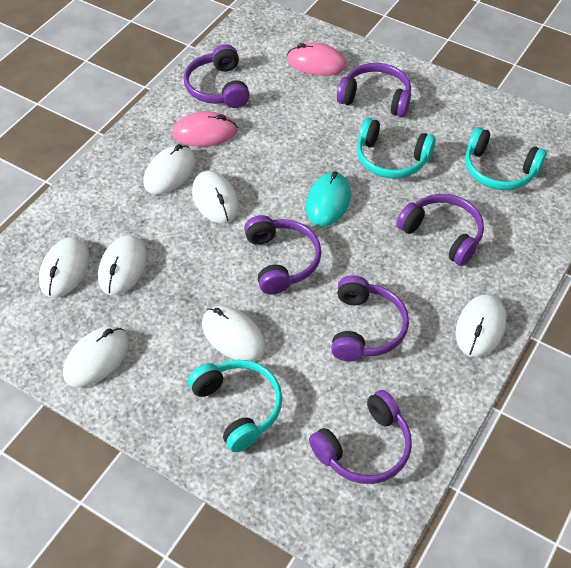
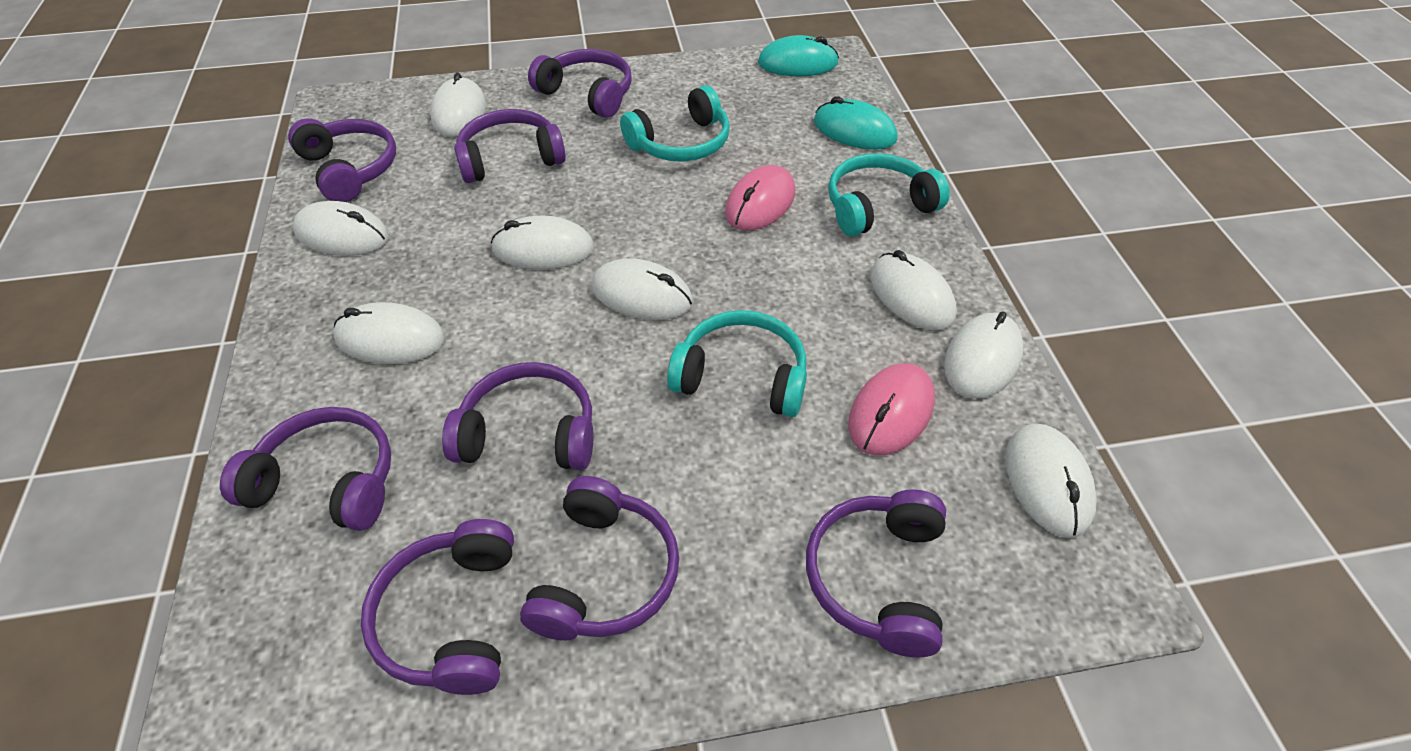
purple headphones: 6 -> 8
turquoise mouse: 1 -> 2
white mouse: 7 -> 8

